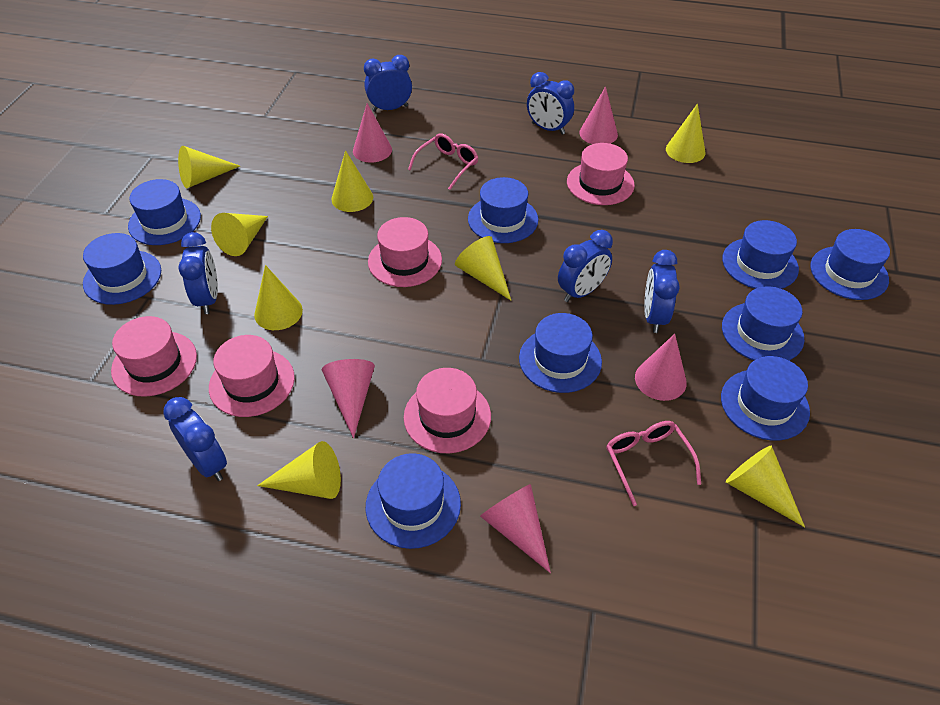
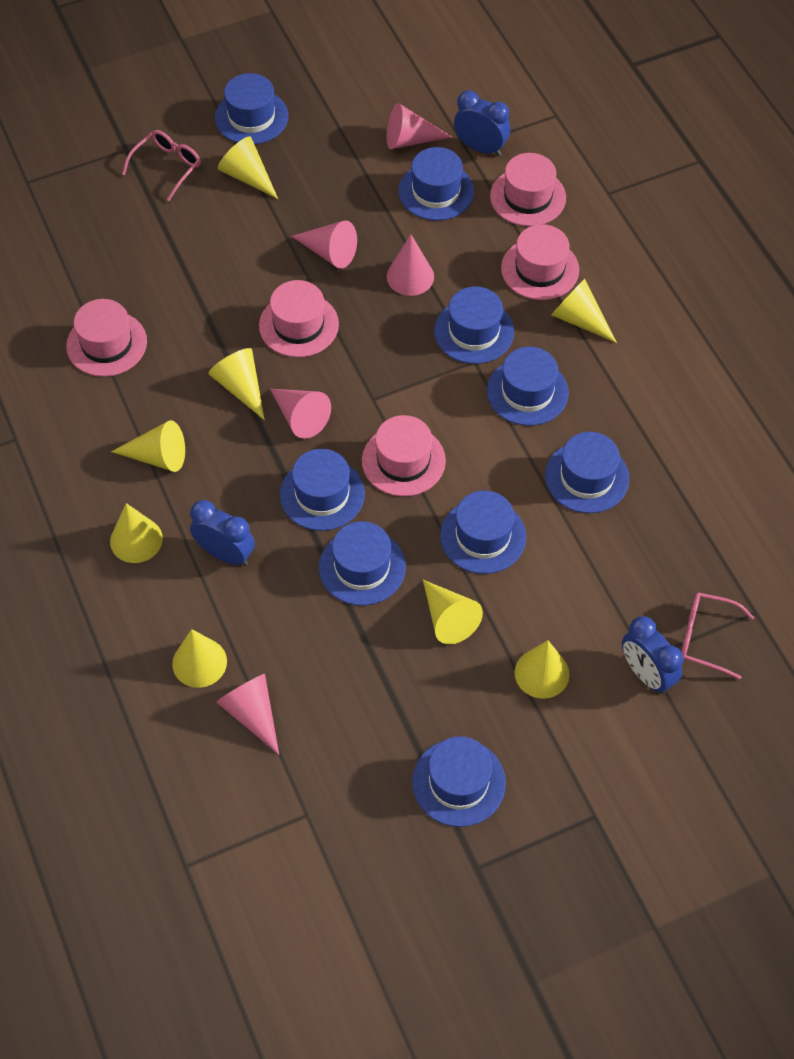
blue clock: 6 -> 3

